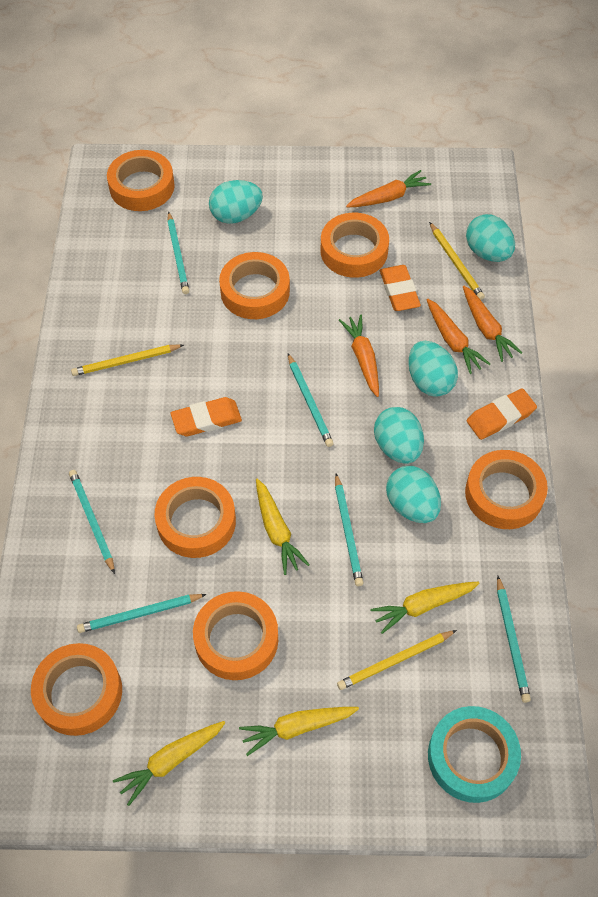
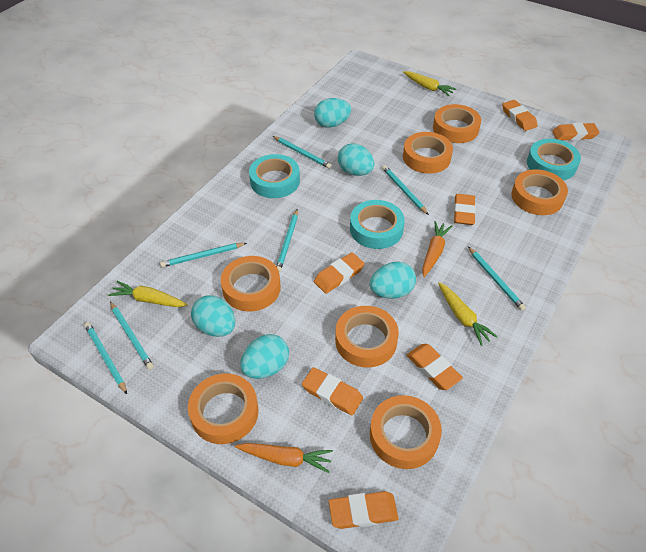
orange carrot: 4 -> 2
orange eraser: 3 -> 7
turquoise pencil: 6 -> 7
turquoise tape: 1 -> 3
yellow carrot: 4 -> 3
yellow pencil: 3 -> 0

